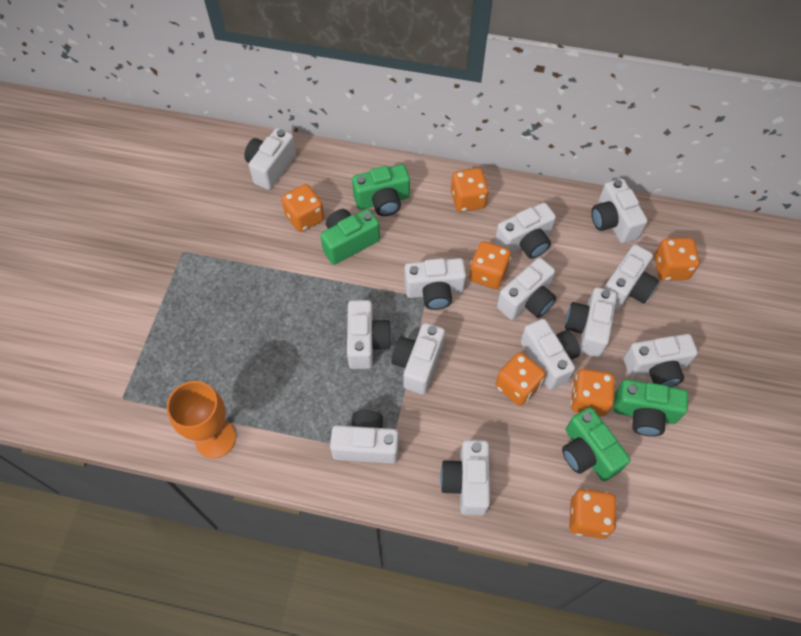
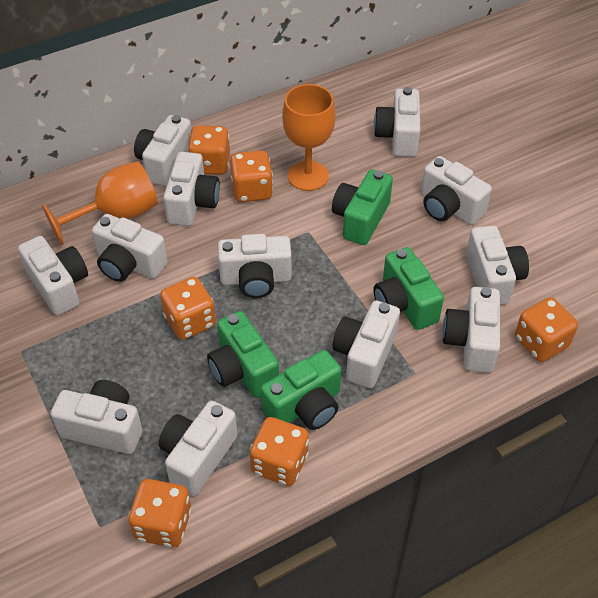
orange dice: 7 -> 6
orange goblet: 1 -> 2
white camera: 13 -> 12

